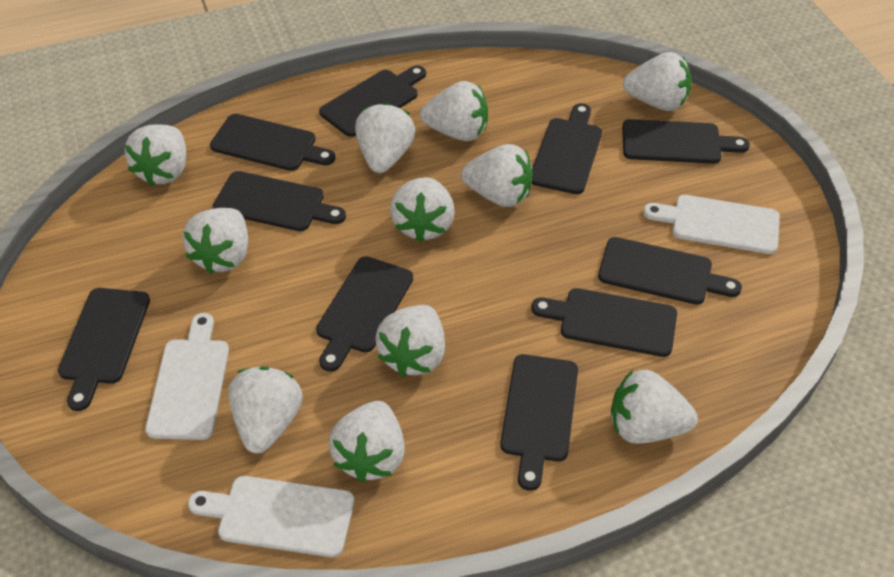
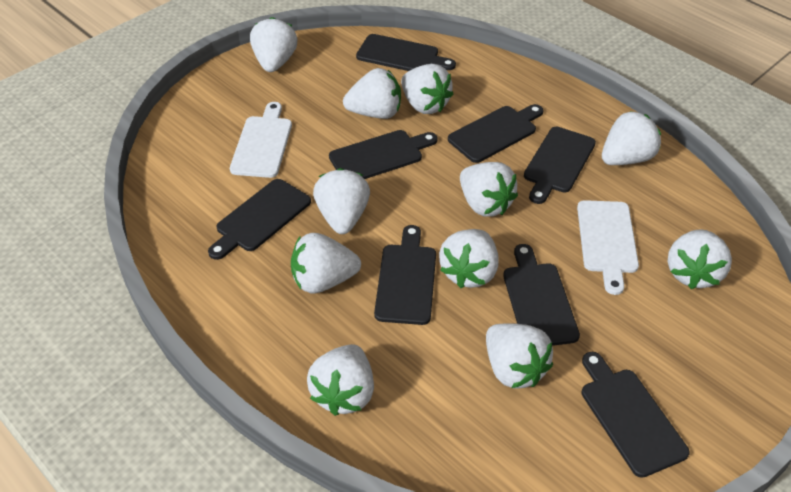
black cutting board: 10 -> 8
white cutting board: 3 -> 2

